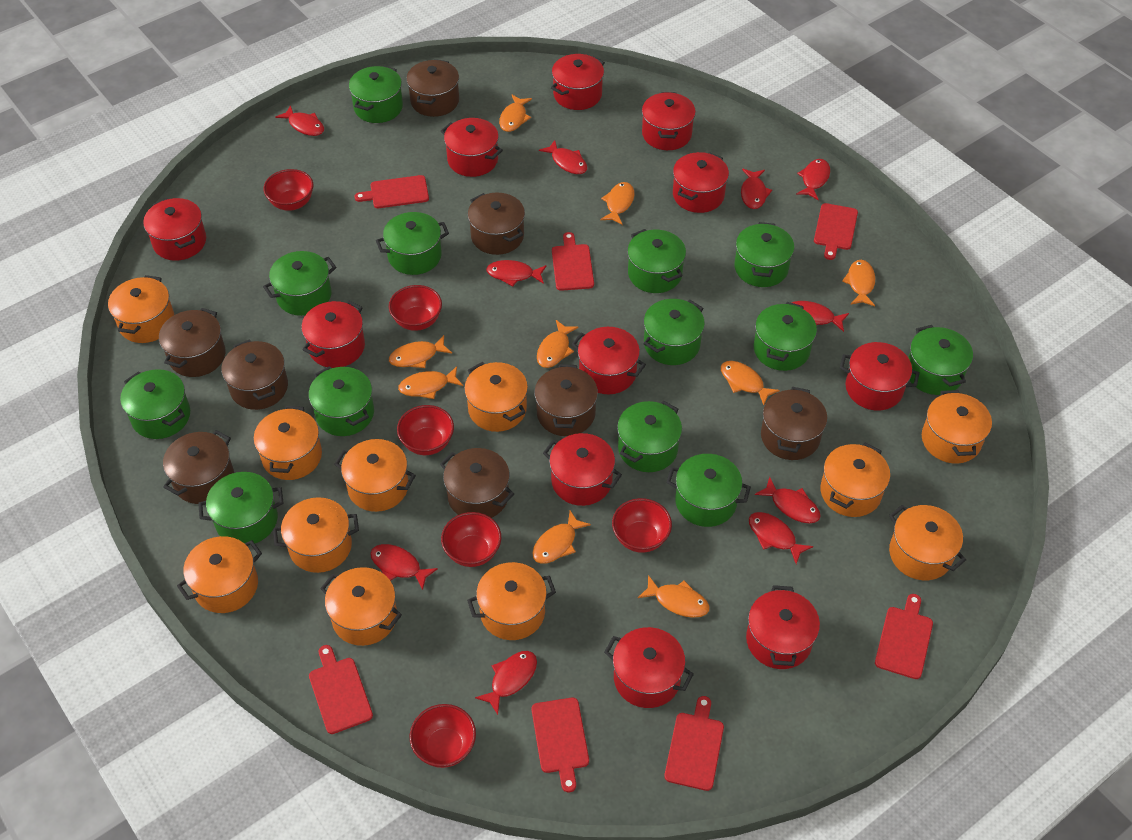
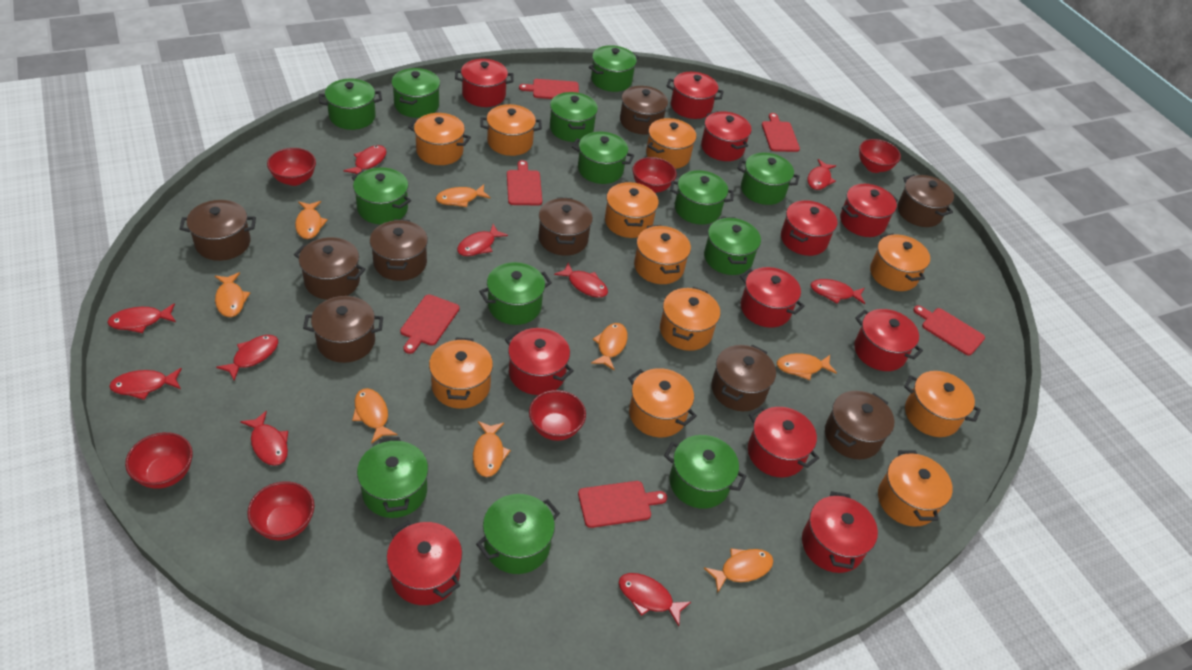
brown pot: 8 -> 9
orange fish: 9 -> 8
red cutting board: 7 -> 6

